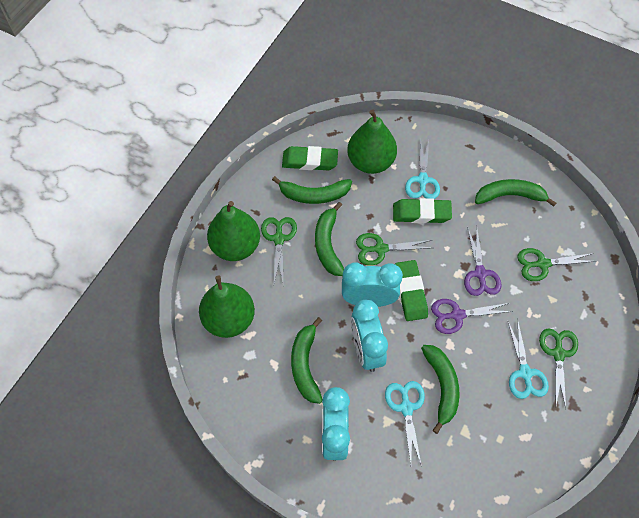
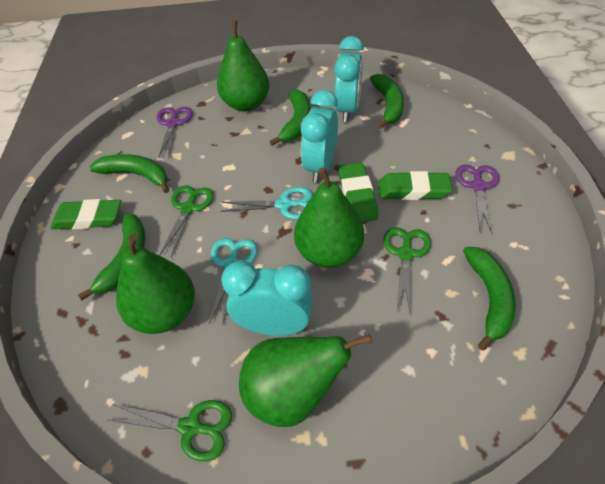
green pear: 3 -> 4
green scissors: 4 -> 3
turquoise scissors: 3 -> 2

